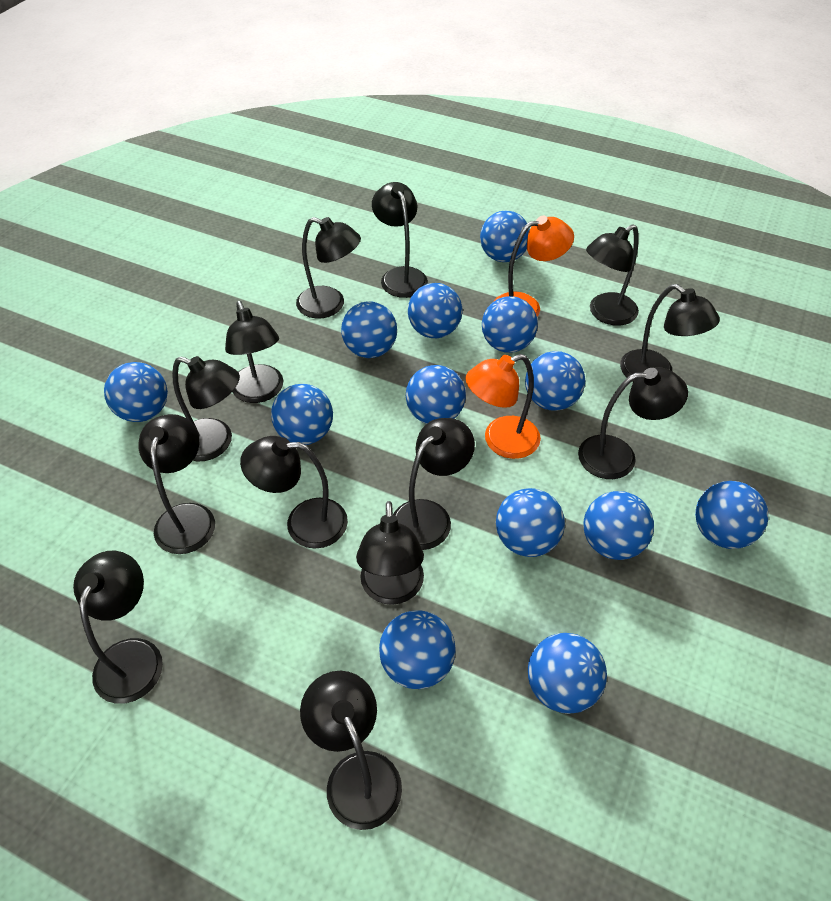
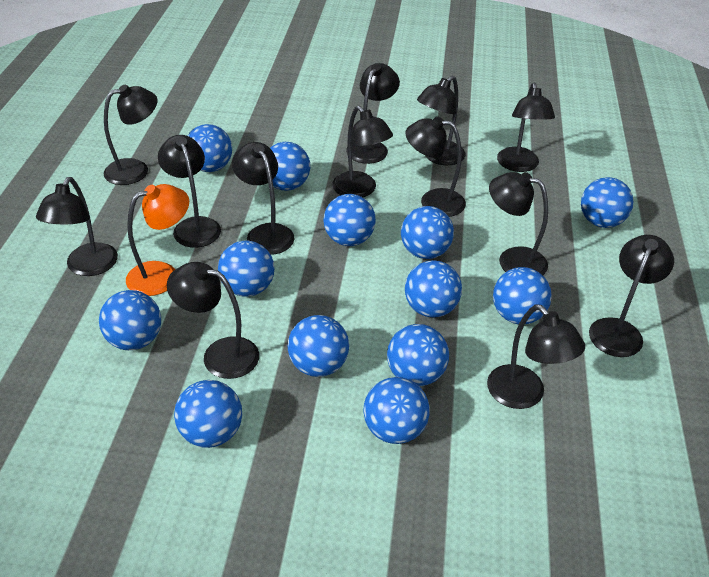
orange lamp: 2 -> 1

